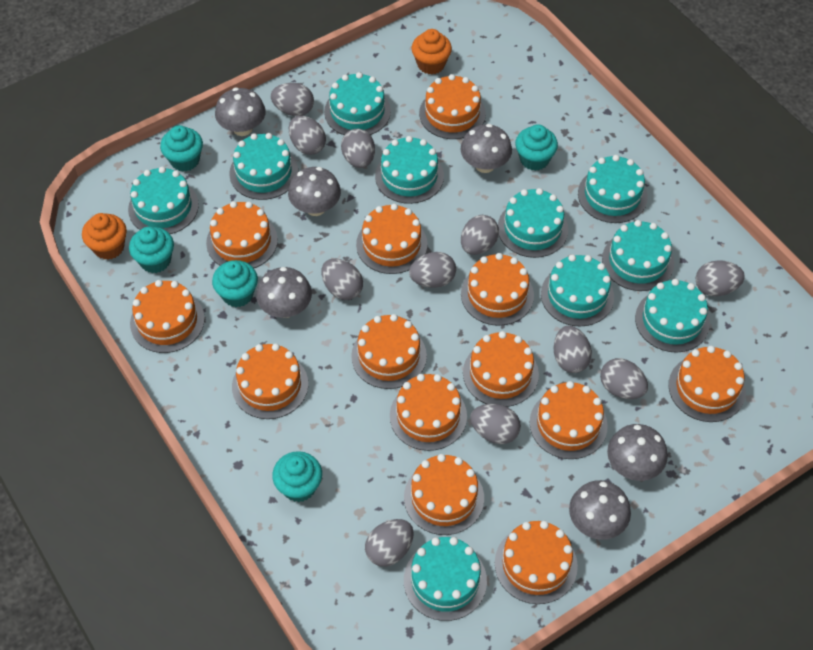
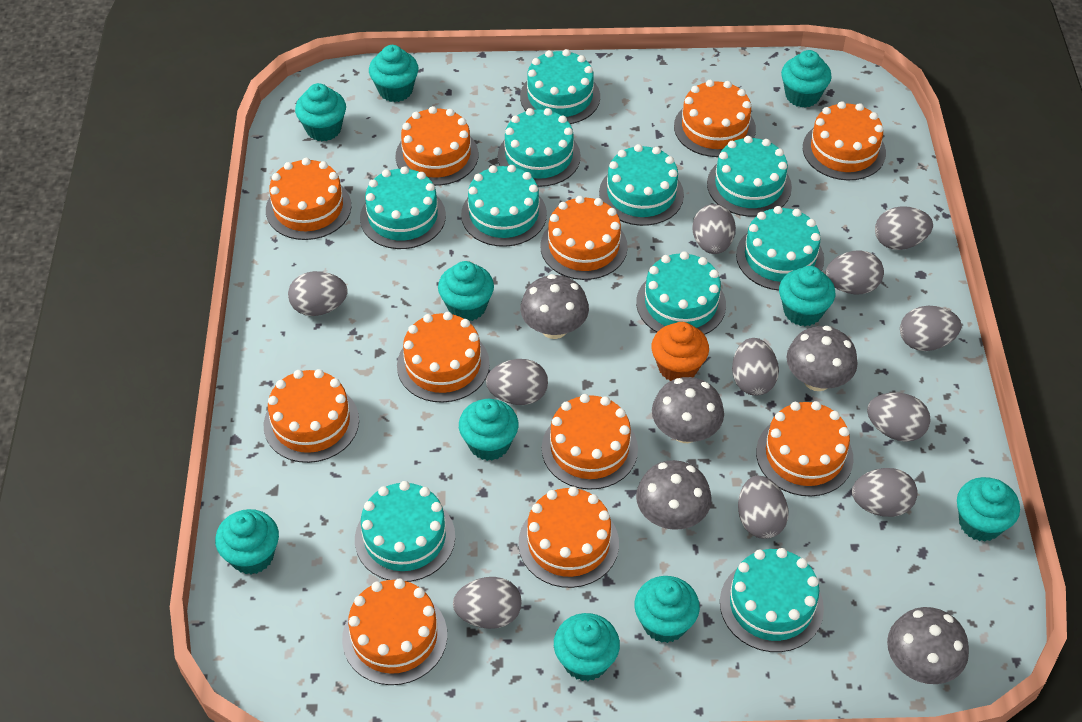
grey mushroom: 6 -> 5
orange cake: 13 -> 11
orange cupcake: 2 -> 1
turquoise cupcake: 5 -> 10

